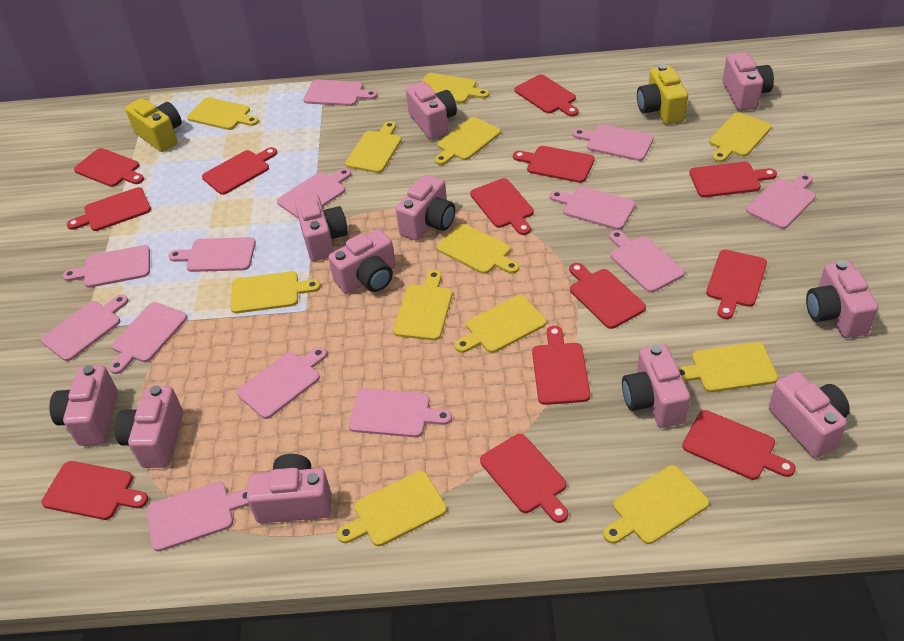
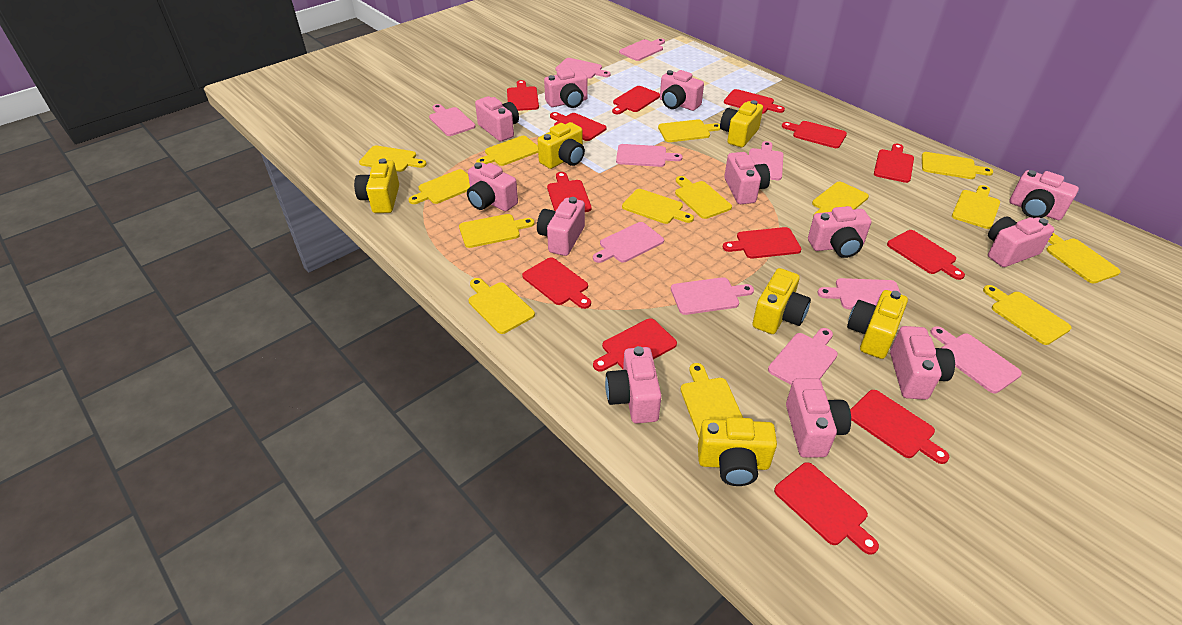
pink camera: 11 -> 12
pink cutting board: 13 -> 10
yellow camera: 2 -> 6
yellow cutting board: 12 -> 14

